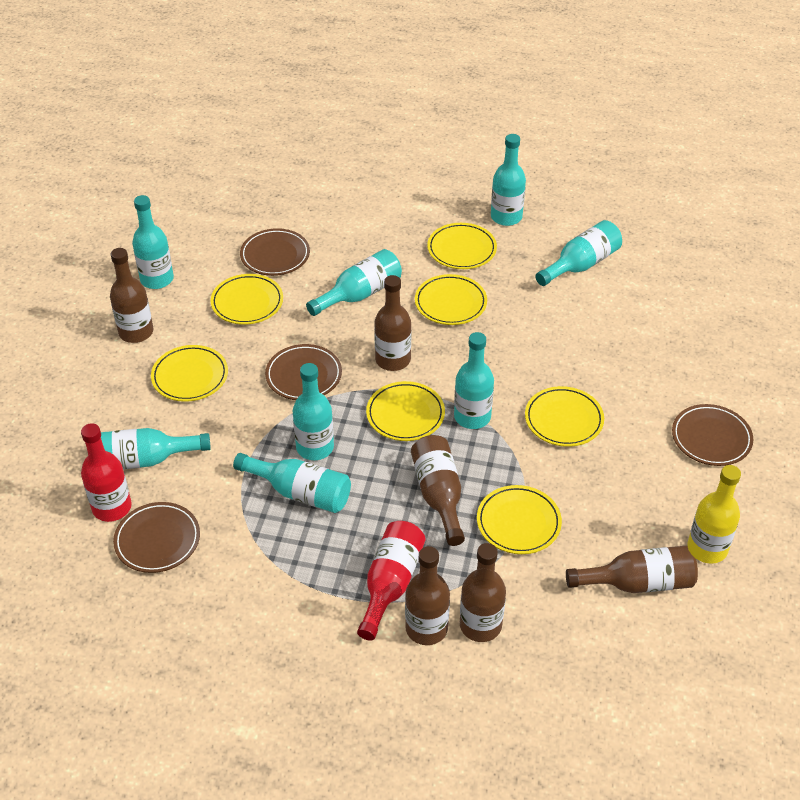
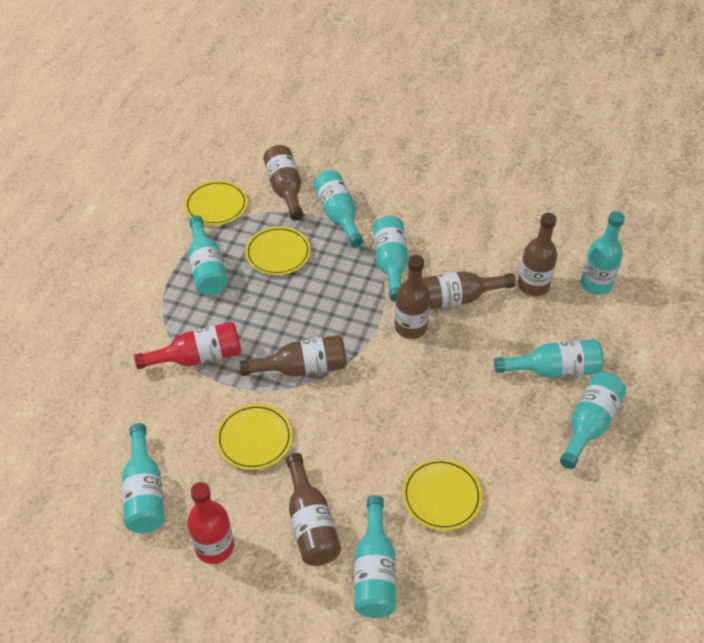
brown plate: 4 -> 0
yellow bottle: 1 -> 0
yellow plate: 7 -> 4

